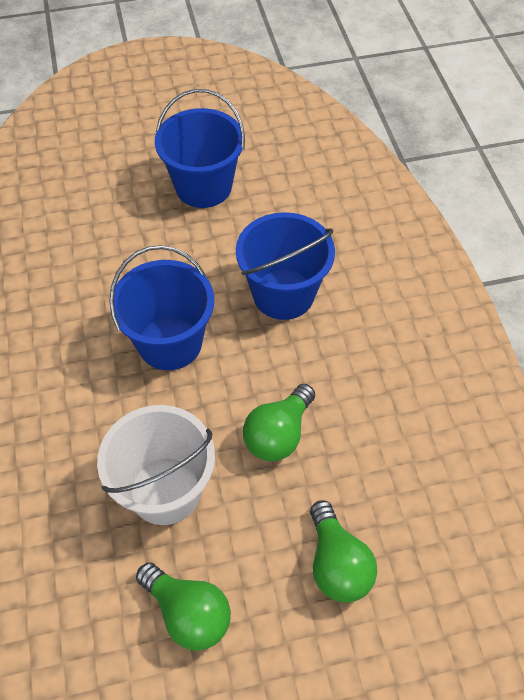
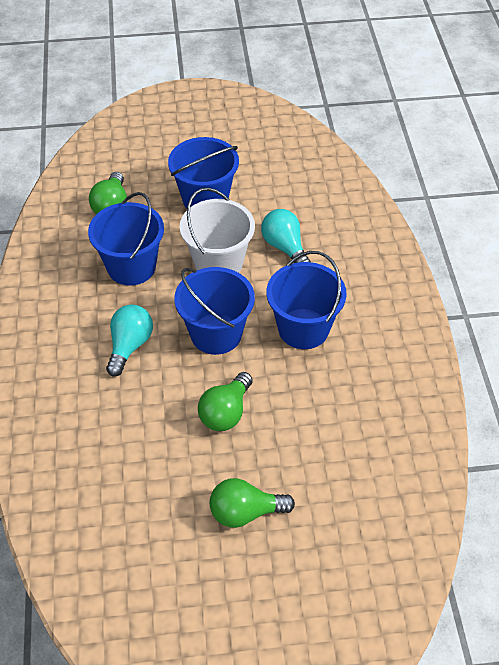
blue bucket: 3 -> 4
turquoise light bulb: 0 -> 2

